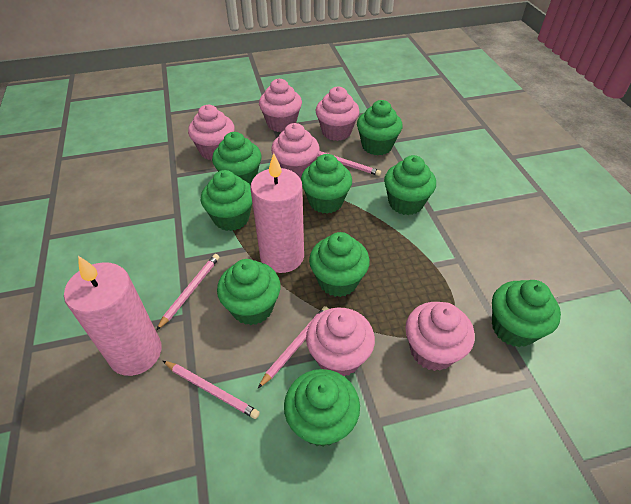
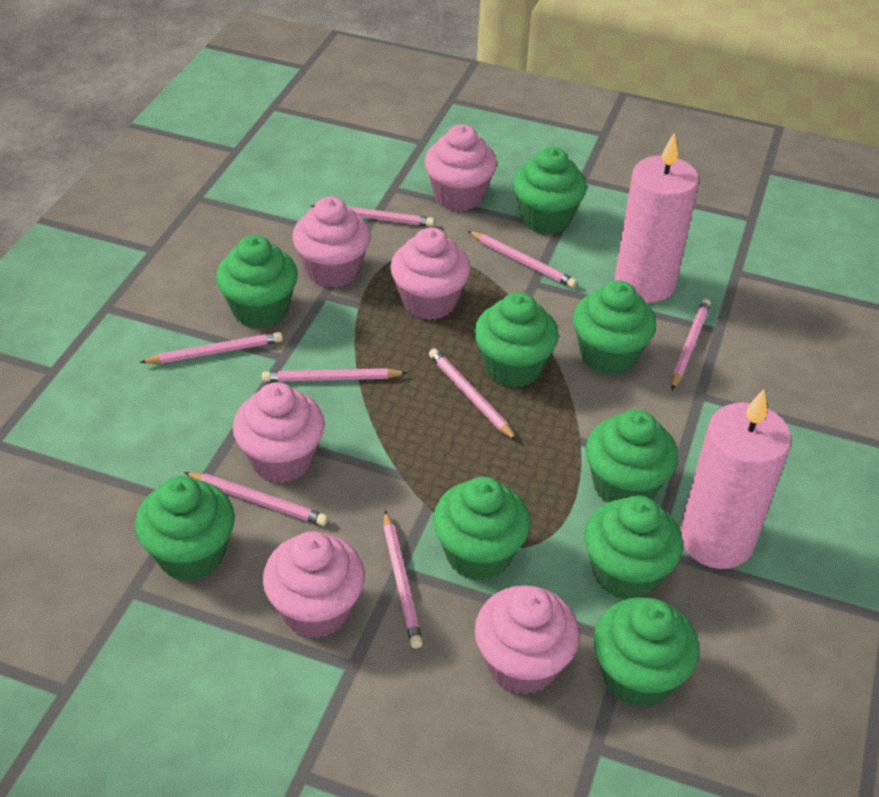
pink pencil: 4 -> 8

